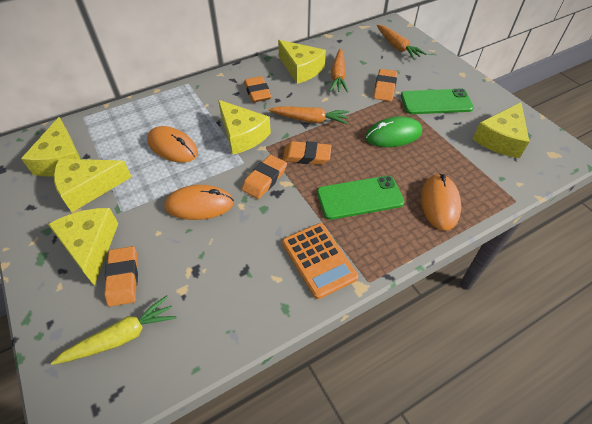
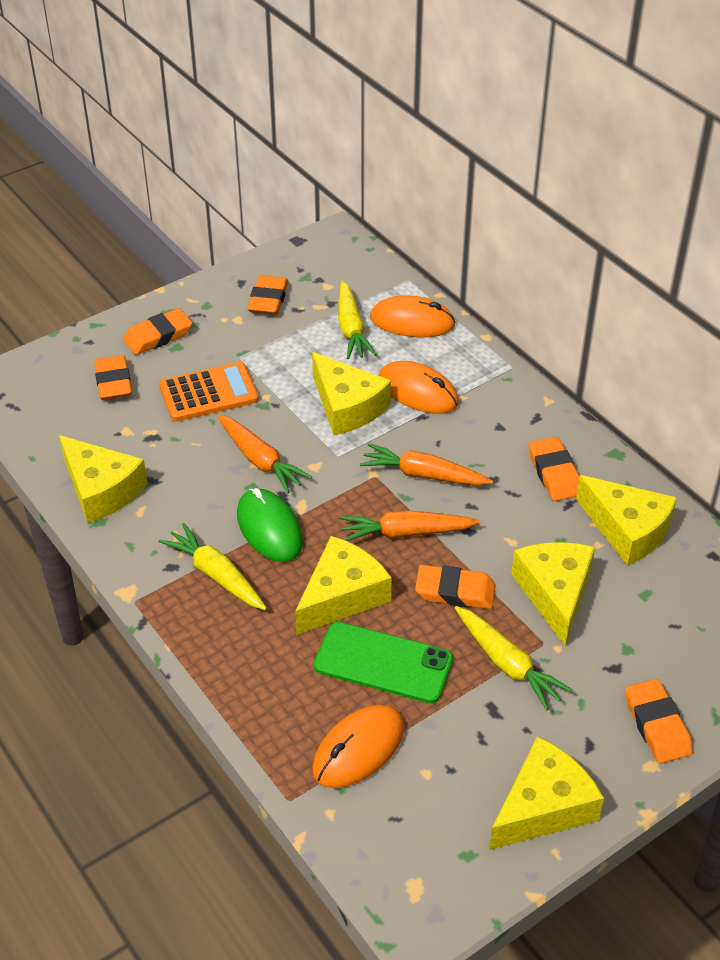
green phone: 2 -> 1
orange eraser: 5 -> 6
yellow carrot: 1 -> 3

